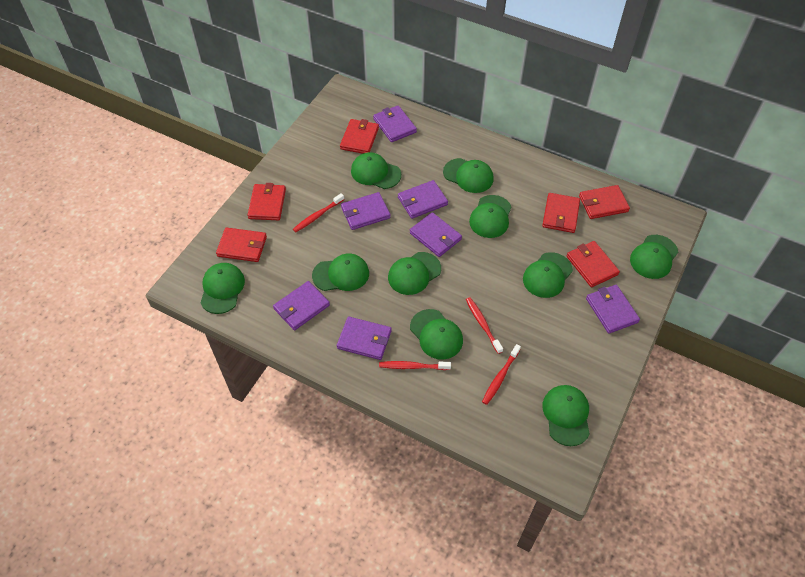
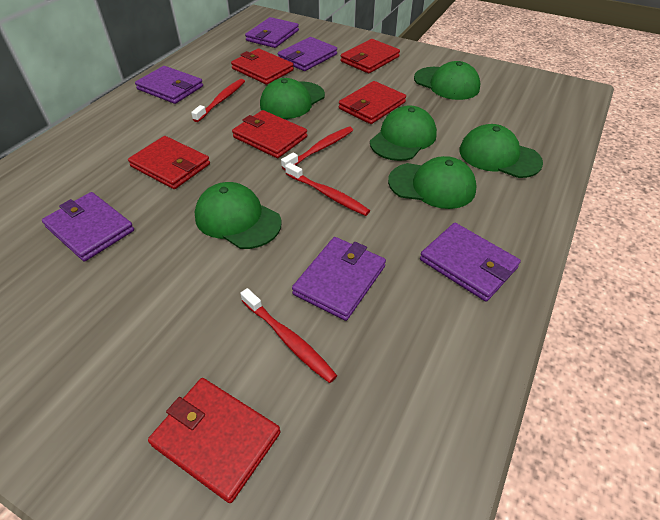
green cap: 10 -> 6
purple wallet: 7 -> 6

